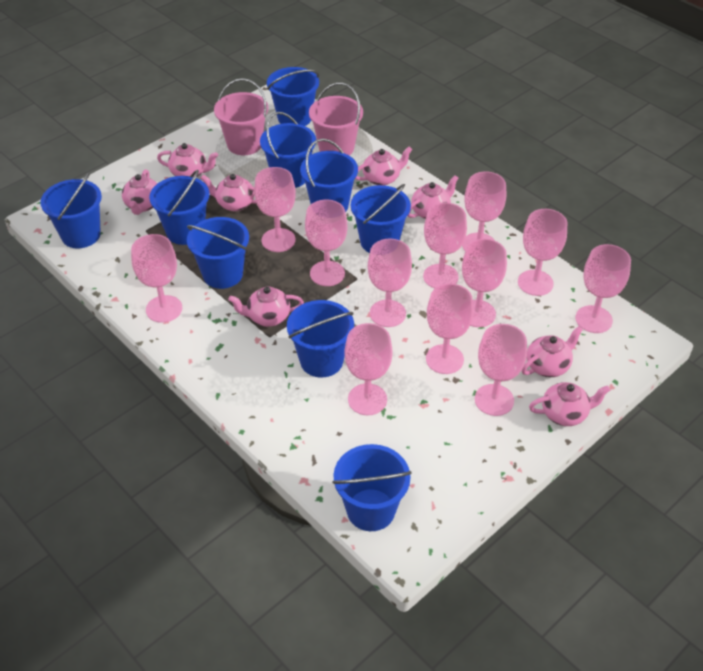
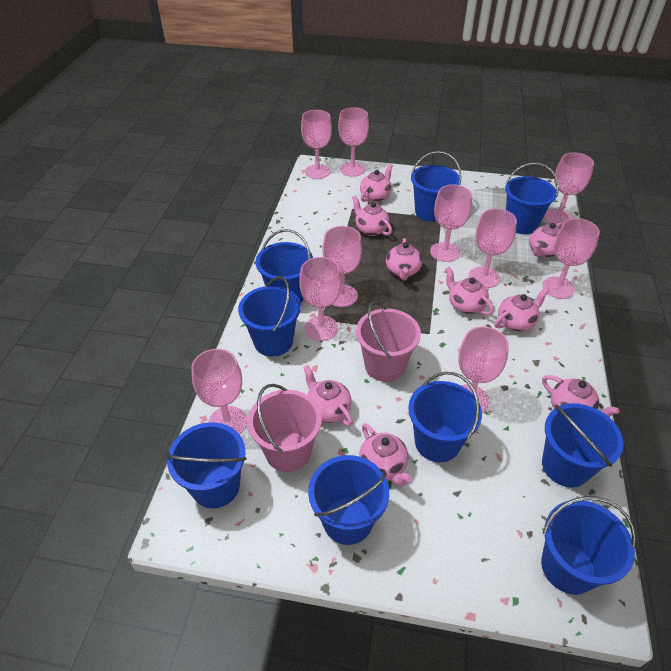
pink goblet: 12 -> 10
pink teapot: 8 -> 9

